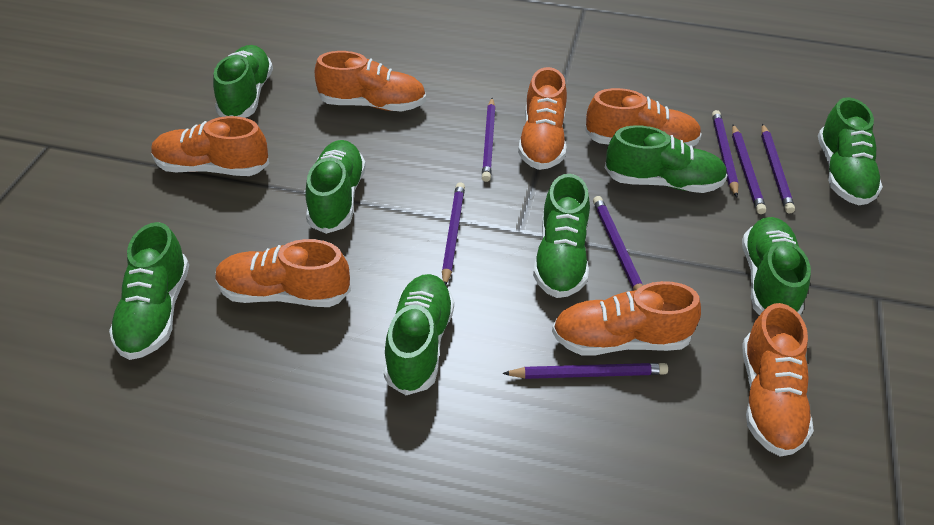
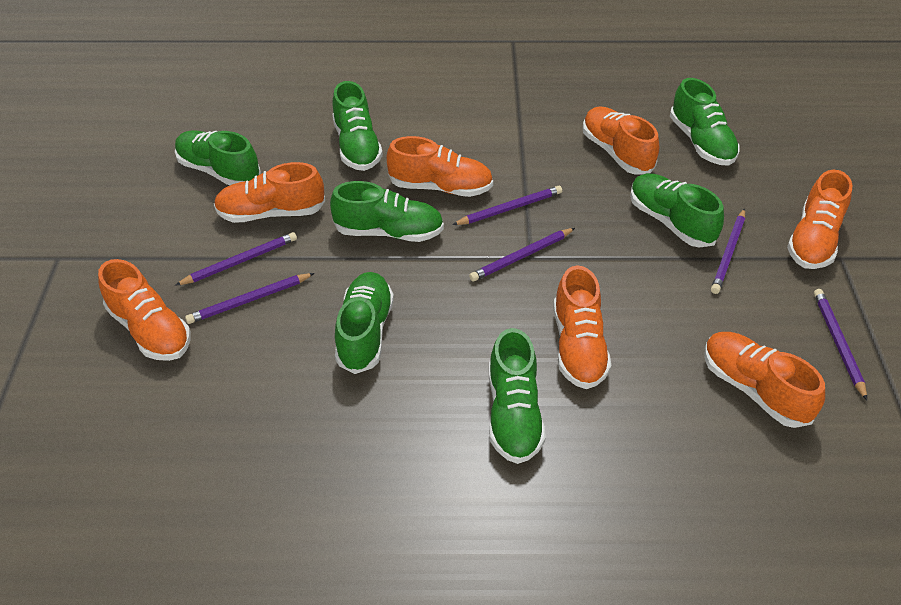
green shoe: 8 -> 7
purple pencil: 7 -> 6

